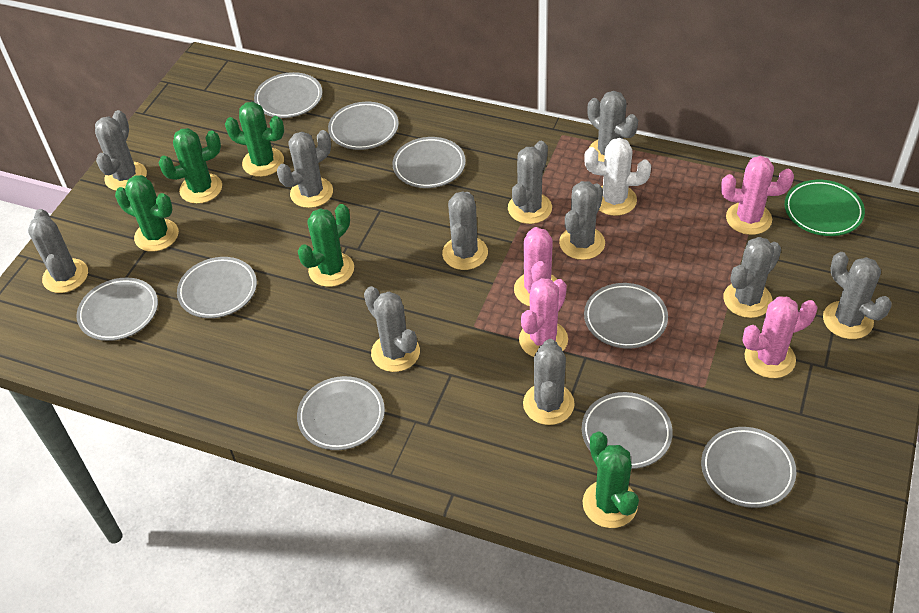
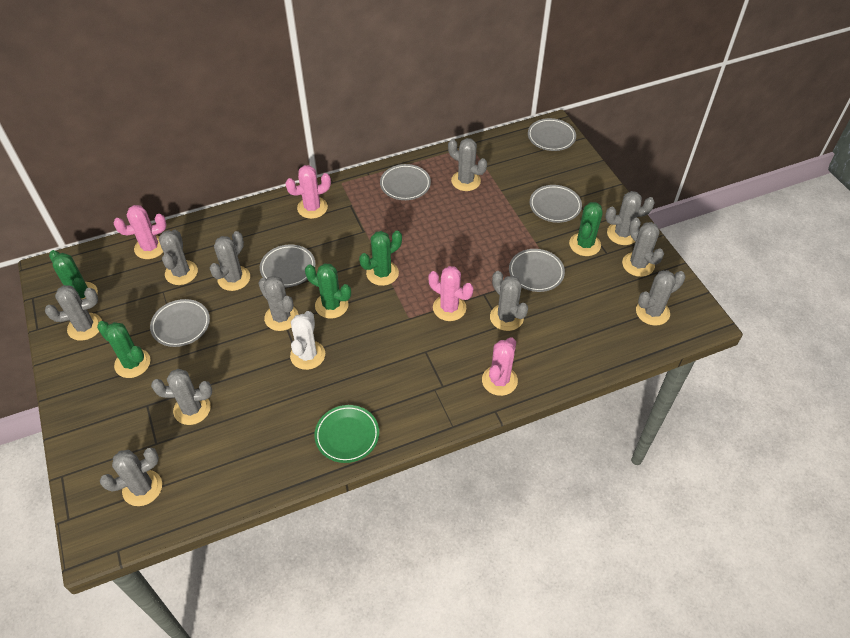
grey plate: 9 -> 6

